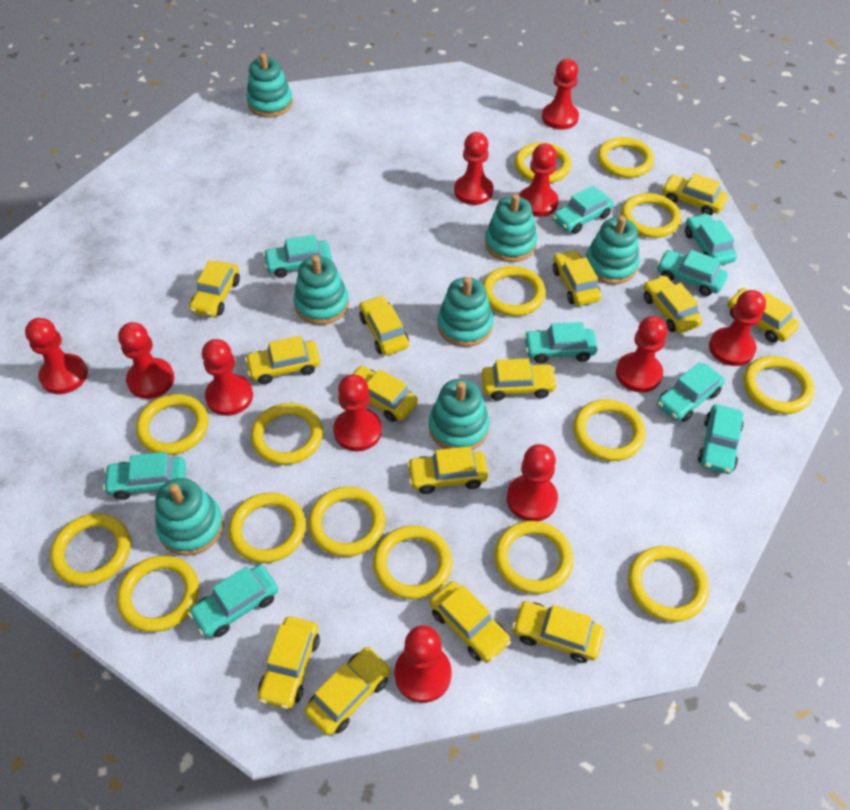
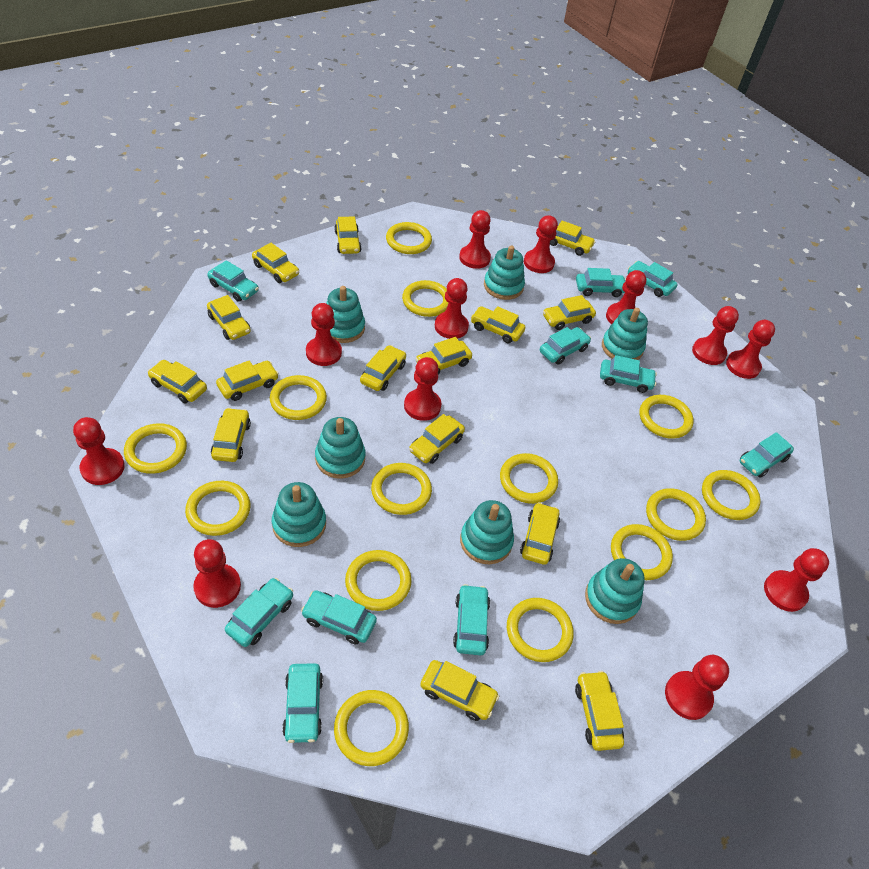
red pawn: 11 -> 12
turquoise car: 9 -> 10
yellow car: 14 -> 15
yellow ring: 15 -> 14

